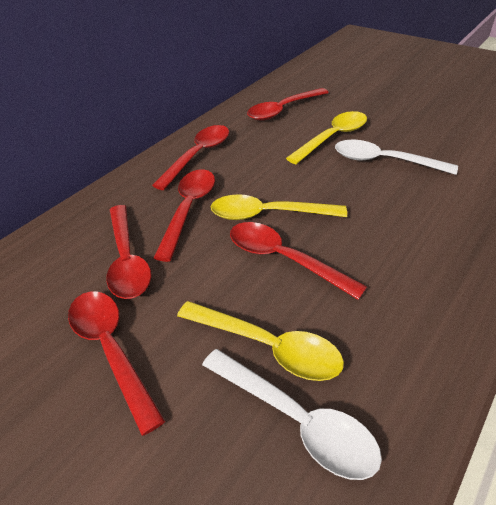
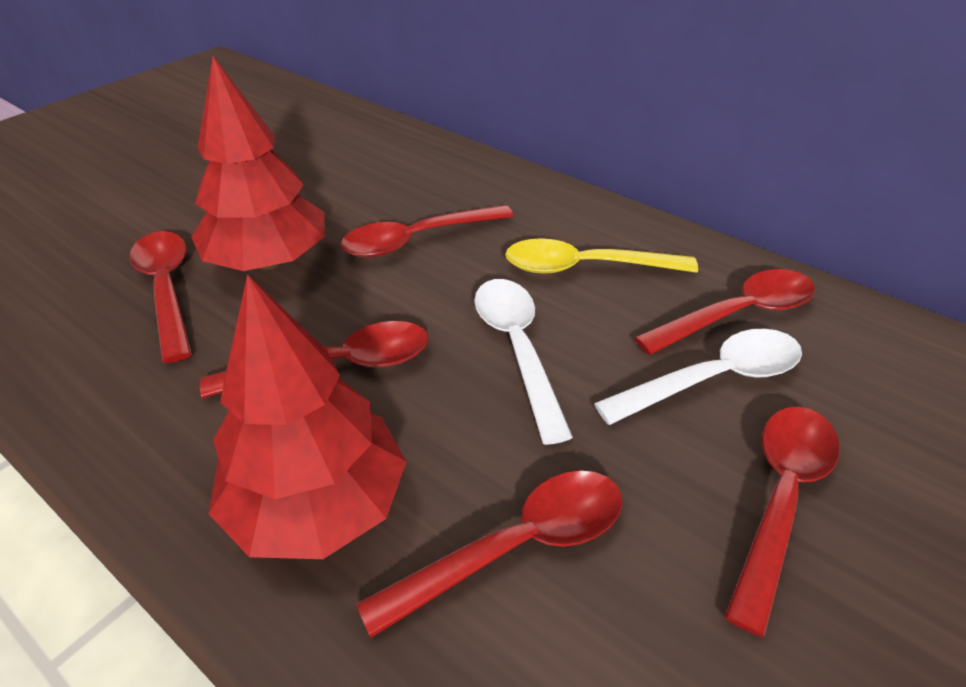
red tree: 0 -> 2
yellow spoon: 3 -> 1

